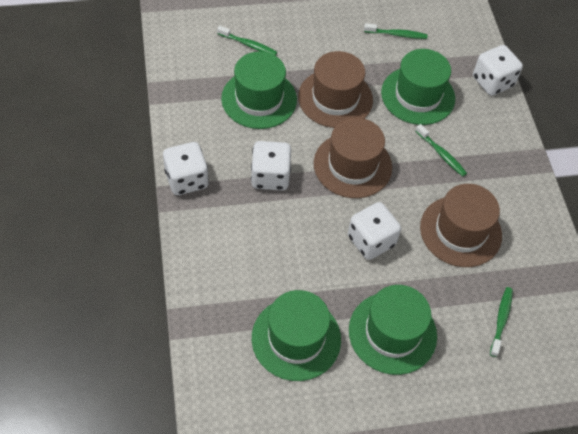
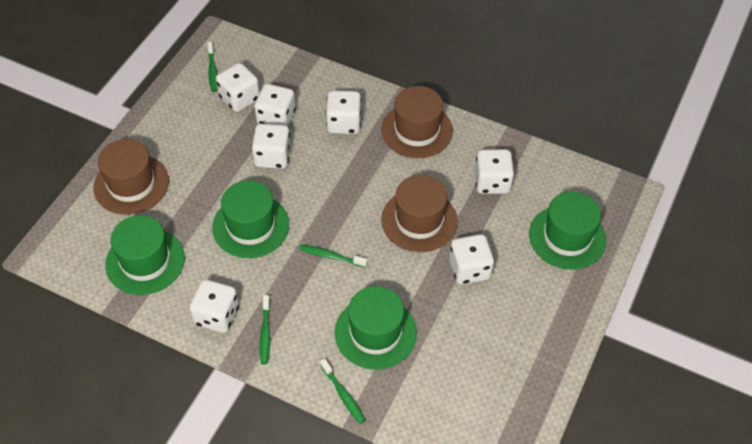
white dice: 4 -> 7

